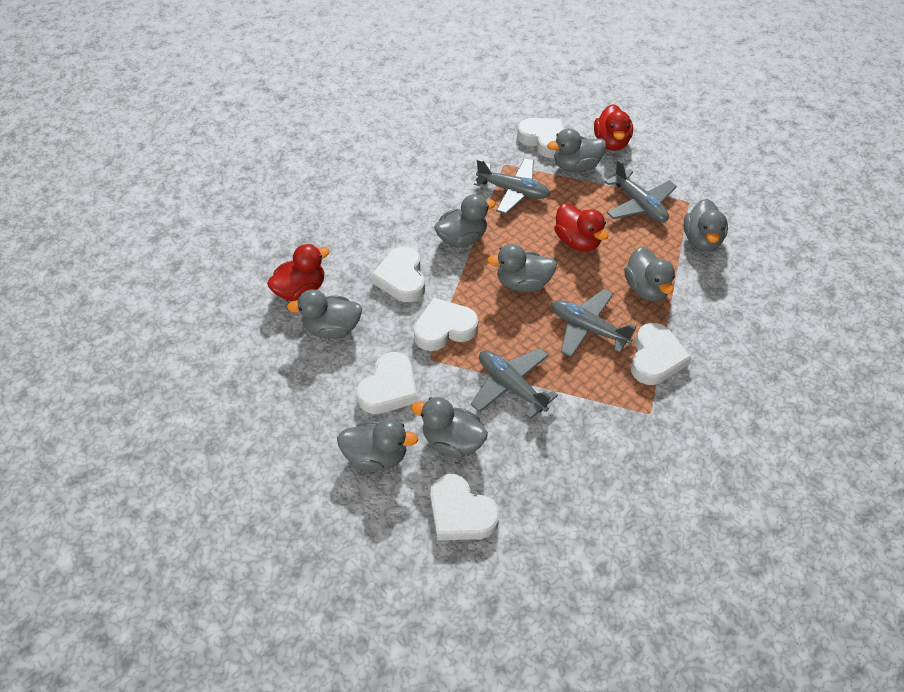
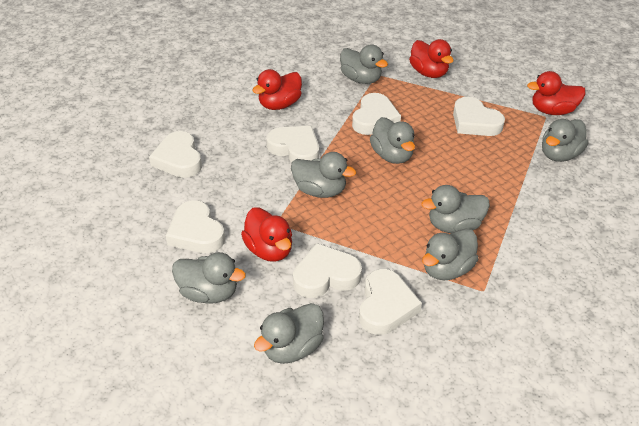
grey plane: 4 -> 0
red duck: 3 -> 4
white heart: 6 -> 7

